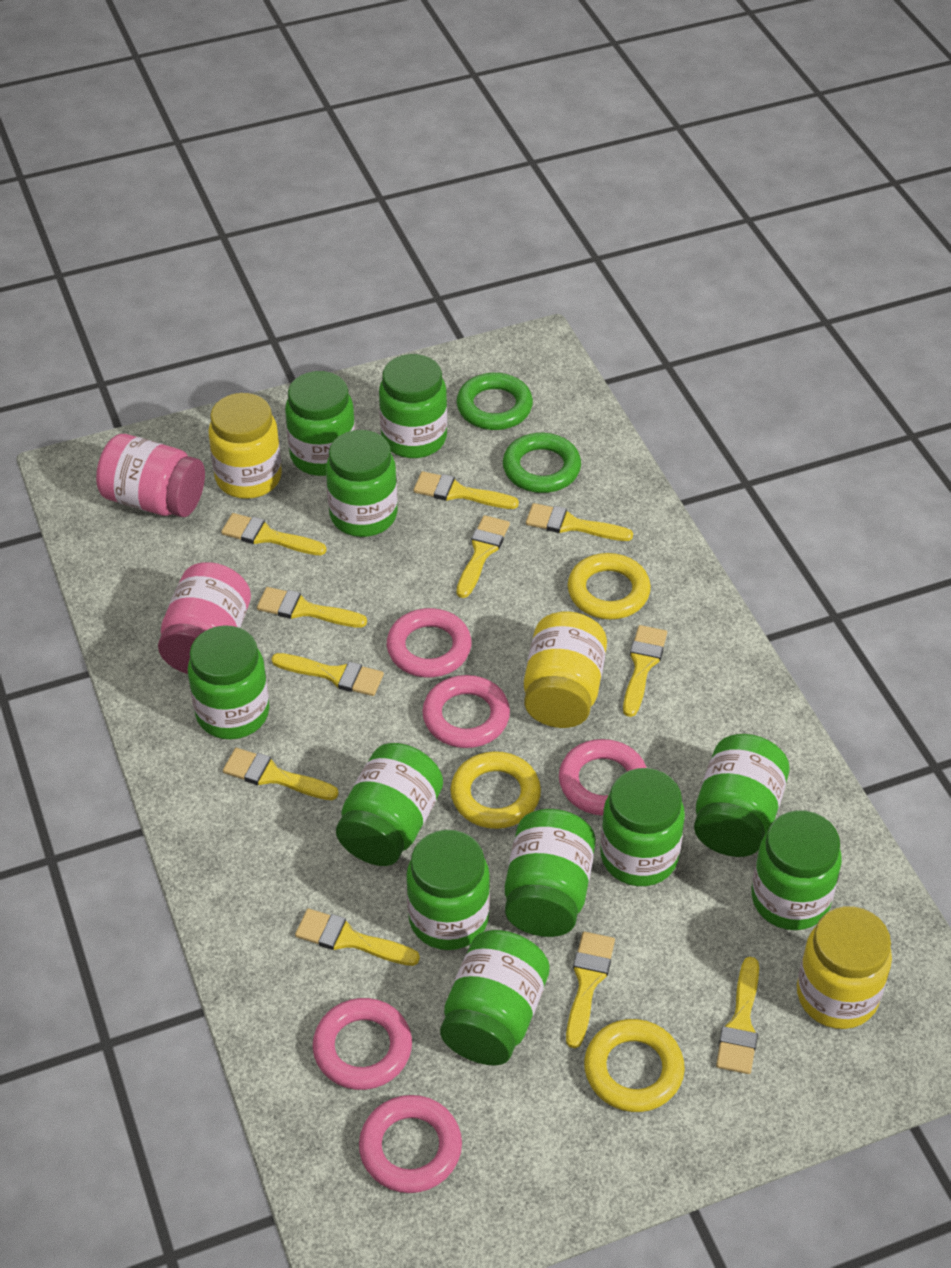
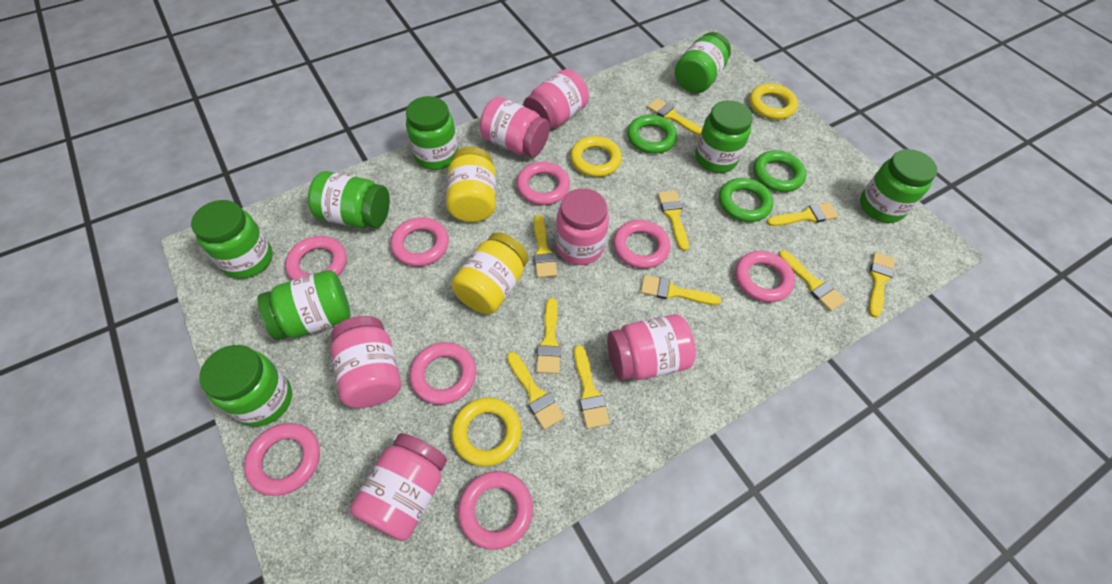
green jar: 11 -> 8
green ring: 2 -> 3
pink jar: 2 -> 6
pink ring: 5 -> 8
yellow brush: 11 -> 10
yellow jar: 3 -> 2

